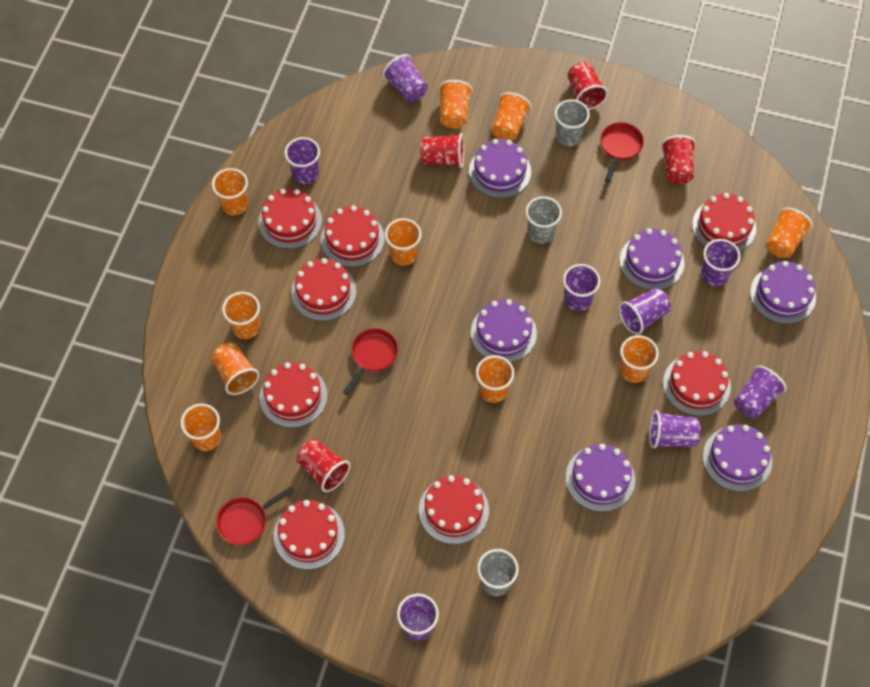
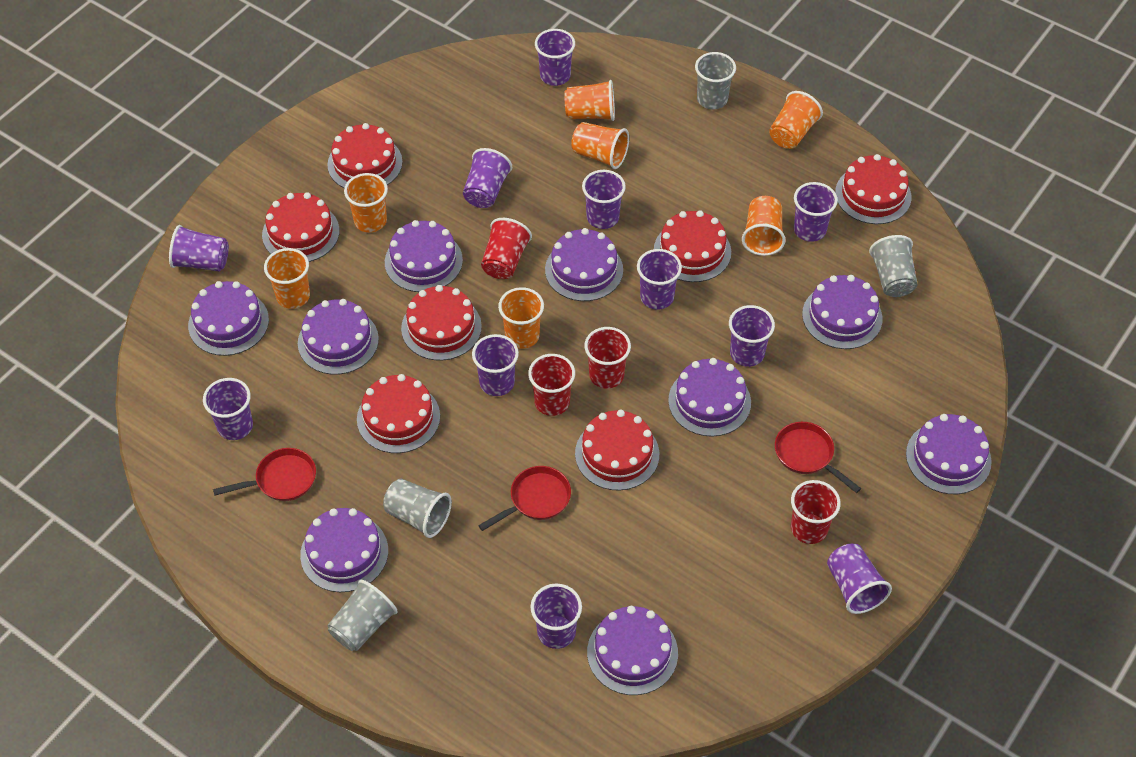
grey cup: 3 -> 4
orange cup: 10 -> 7
purple cake: 6 -> 9
purple cup: 8 -> 11
red cake: 8 -> 7

